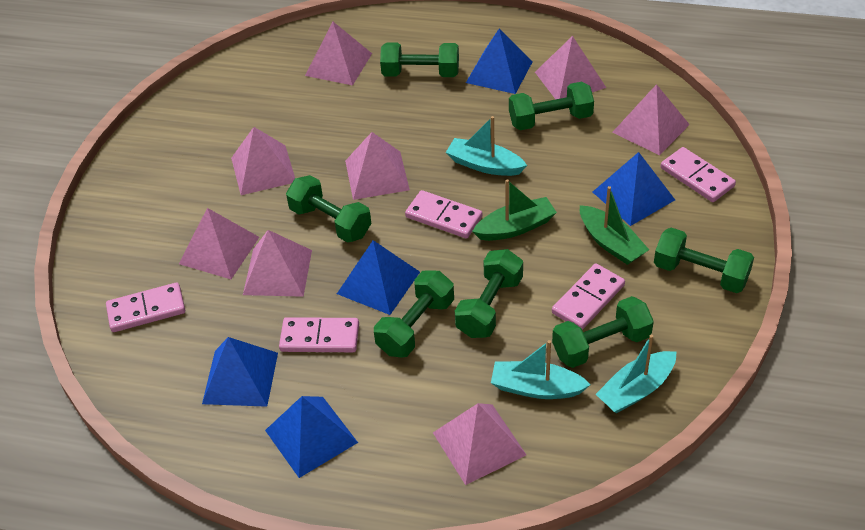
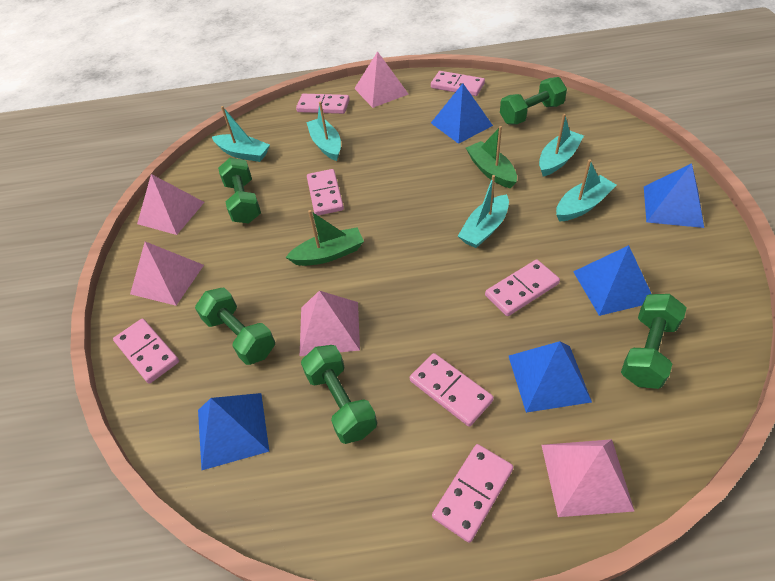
green dumbbell: 7 -> 5
pink domino: 5 -> 7
pink pyramid: 8 -> 5
turquoise boat: 3 -> 5

